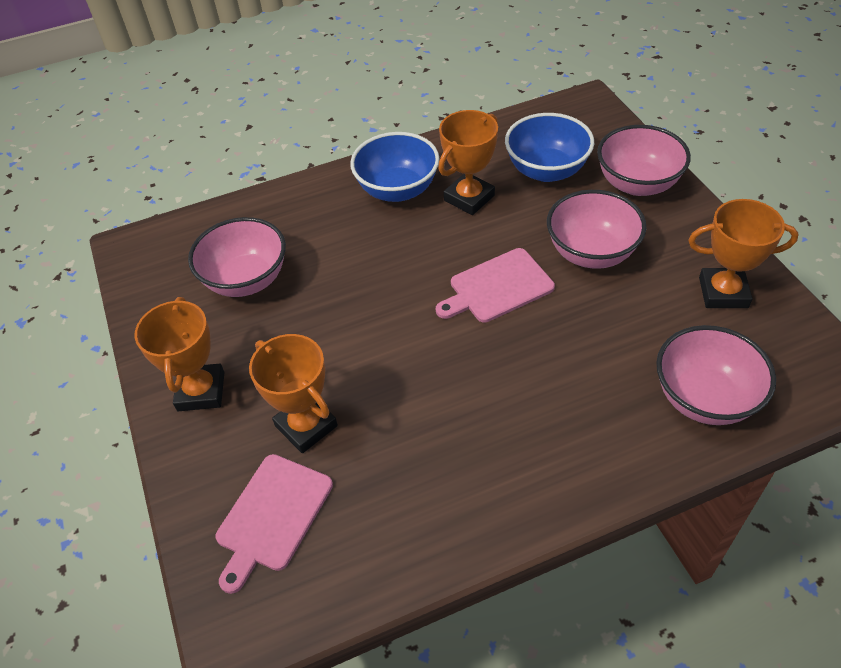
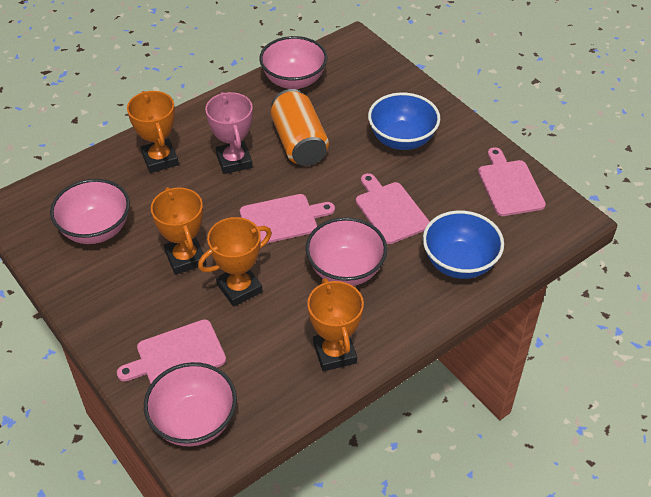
orange can: 0 -> 1
pink cutting board: 2 -> 4
pink trophy: 0 -> 1

